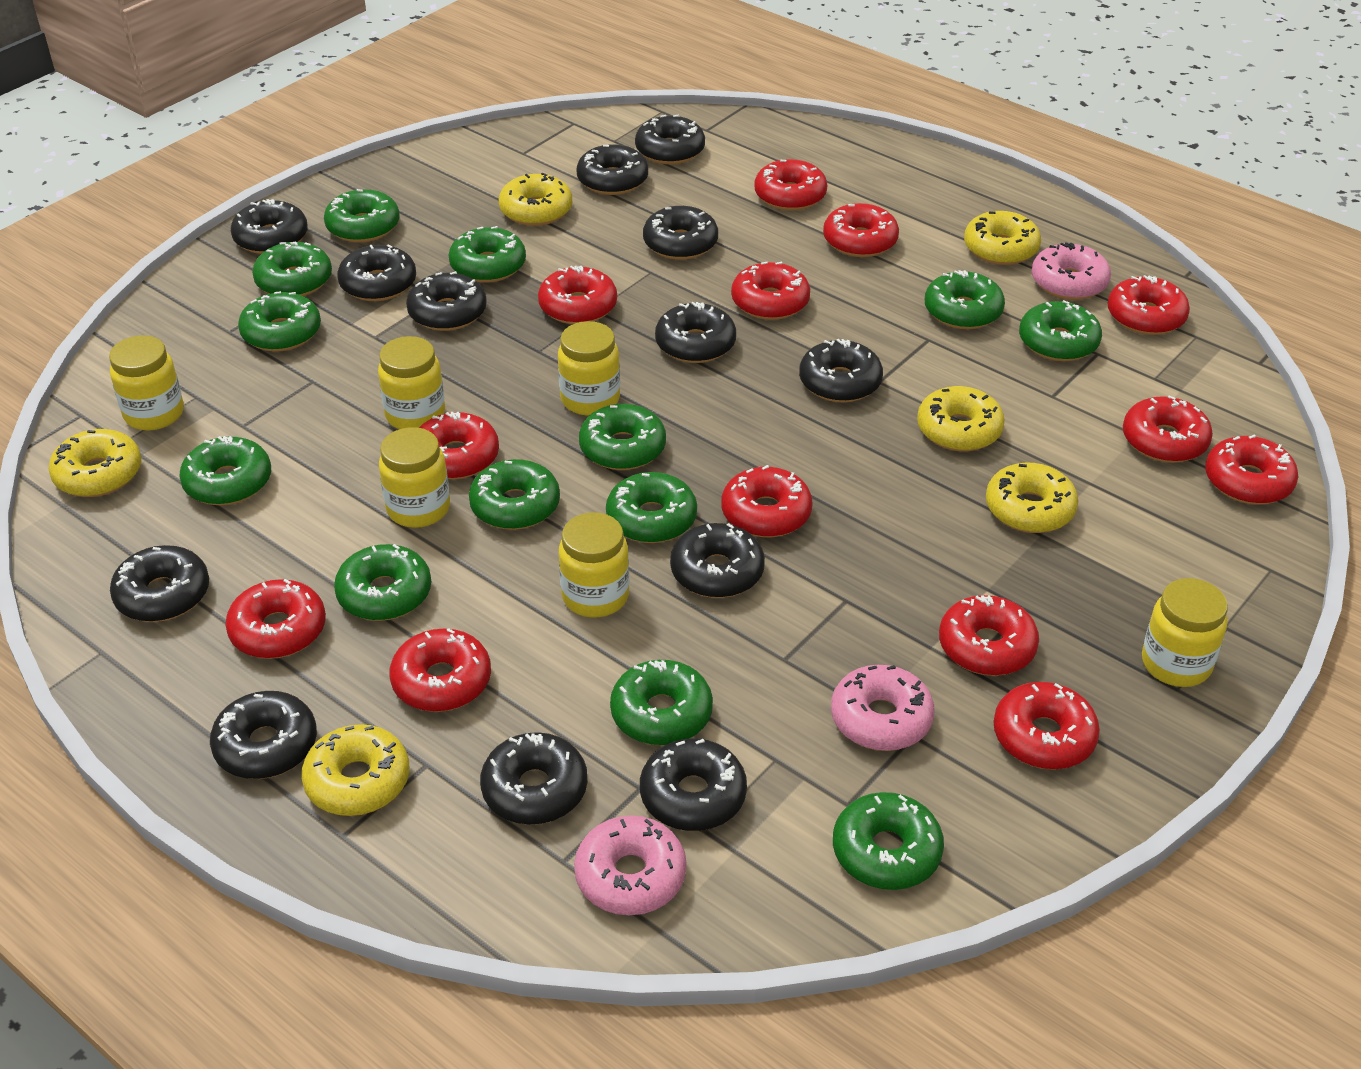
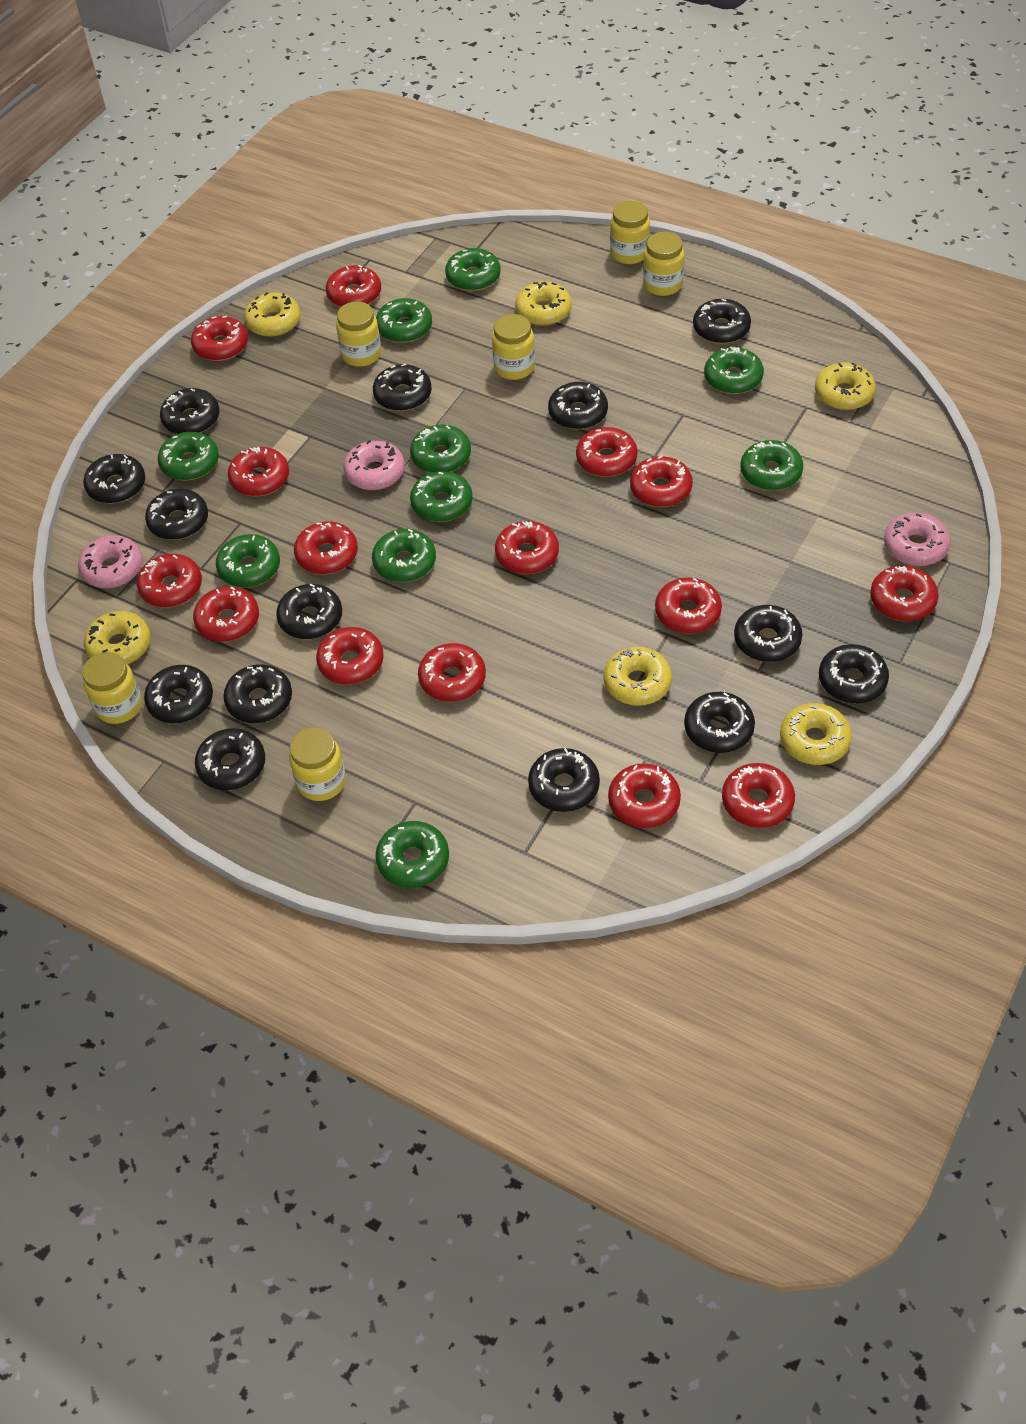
black donut: 13 -> 14
green donut: 13 -> 10
red donut: 13 -> 15

